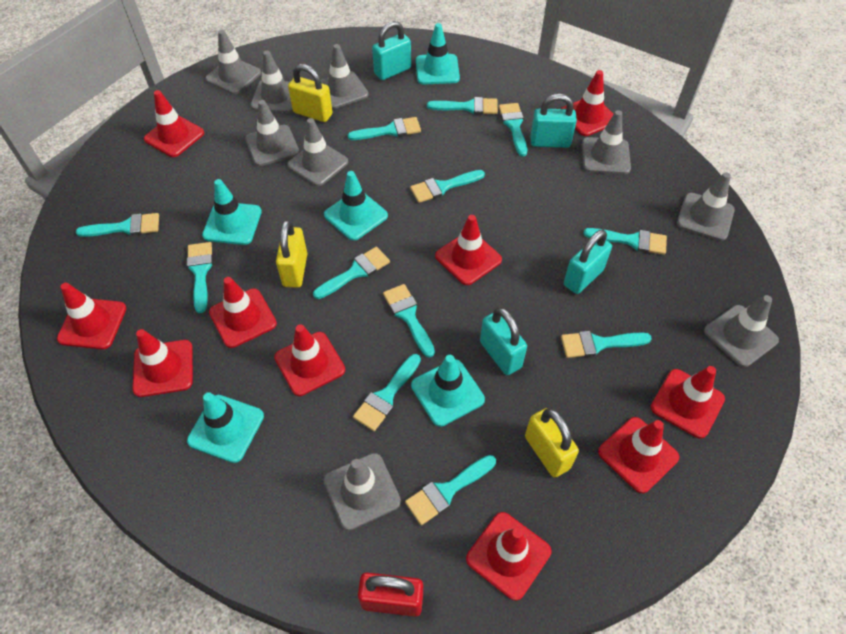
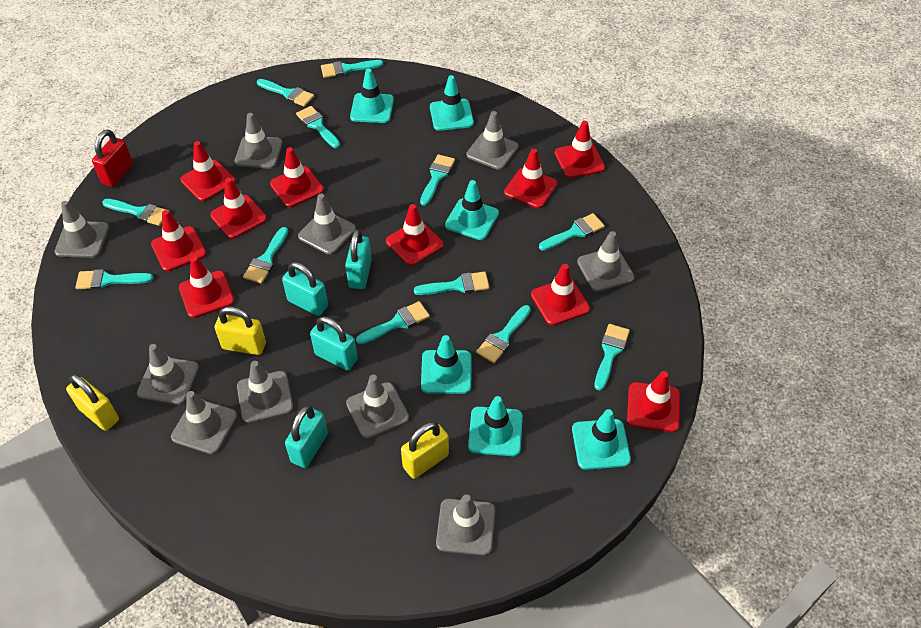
grey traffic cone: 9 -> 10
turquoise traffic cone: 5 -> 6

